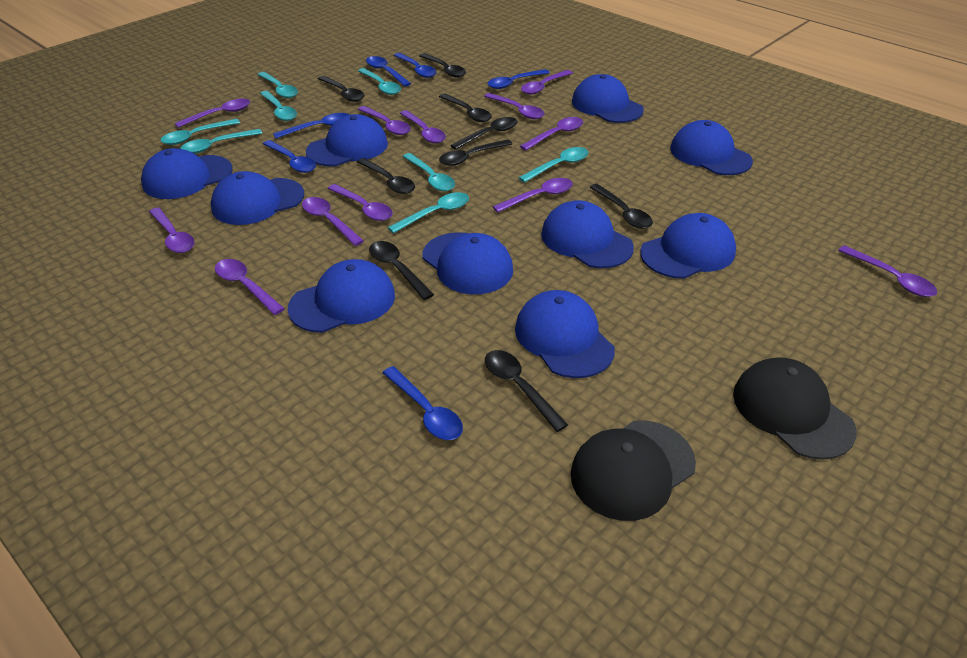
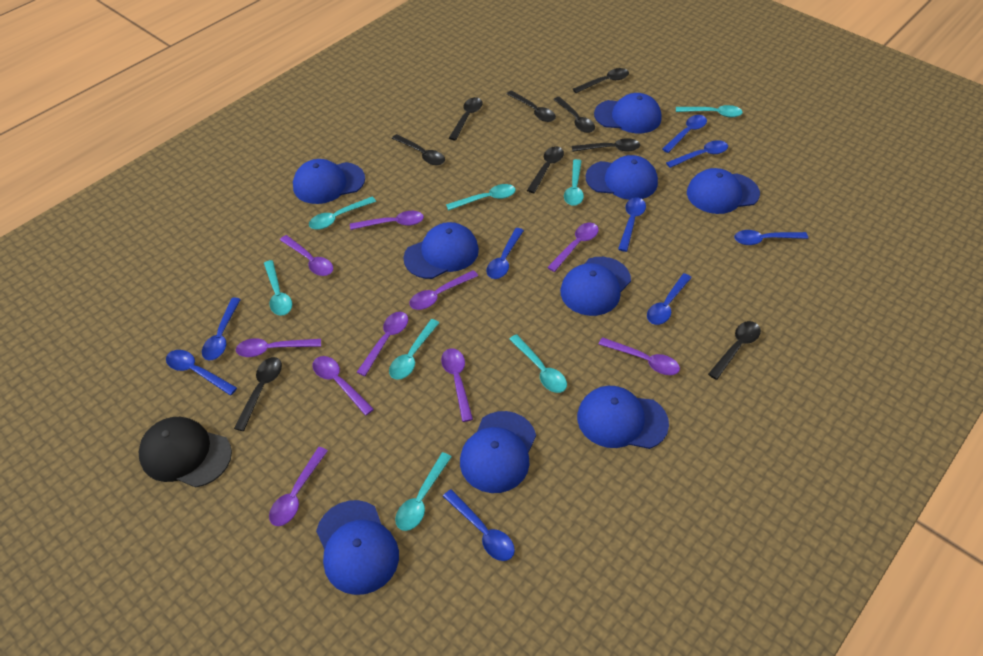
black cap: 2 -> 1
blue cap: 10 -> 9
blue spoon: 6 -> 9
purple spoon: 12 -> 10

